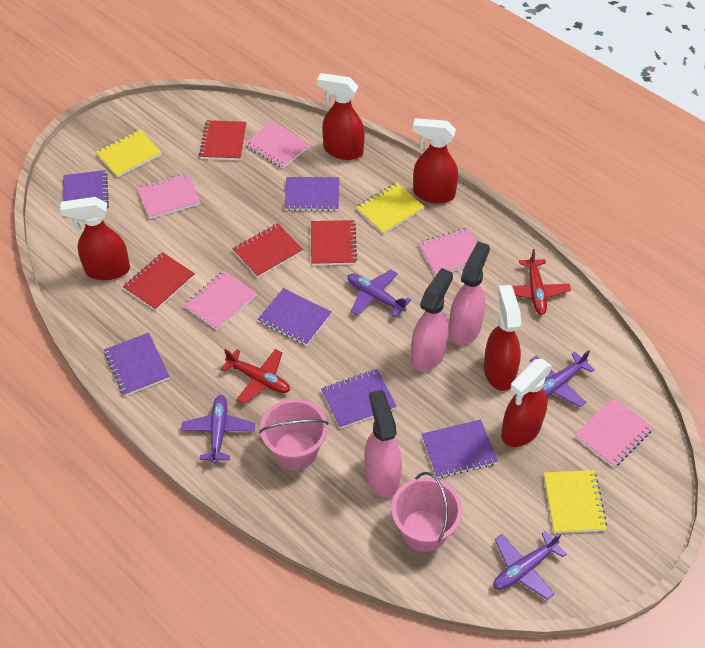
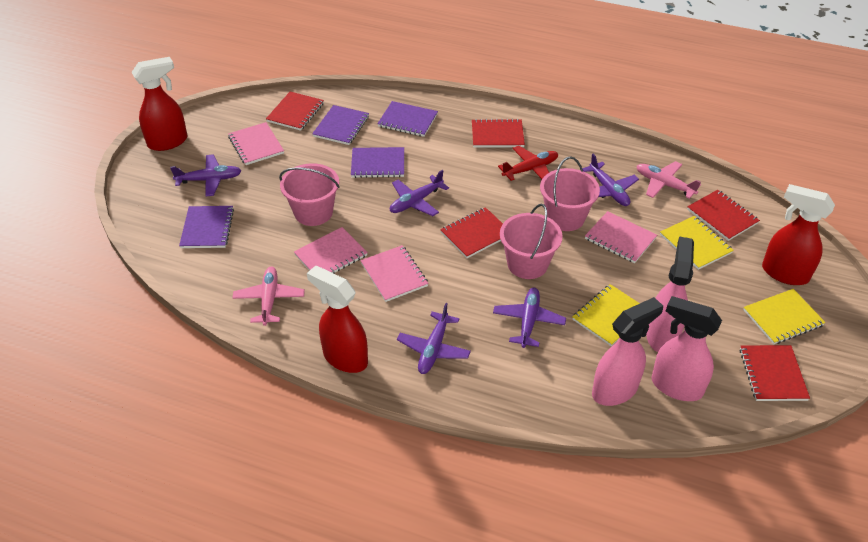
pink bucket: 2 -> 3
pink notebook: 5 -> 4
pink plane: 0 -> 2
purple notebook: 6 -> 4
purple plane: 4 -> 5
red notebook: 4 -> 5
red plane: 2 -> 1
red spray bottle: 5 -> 3

